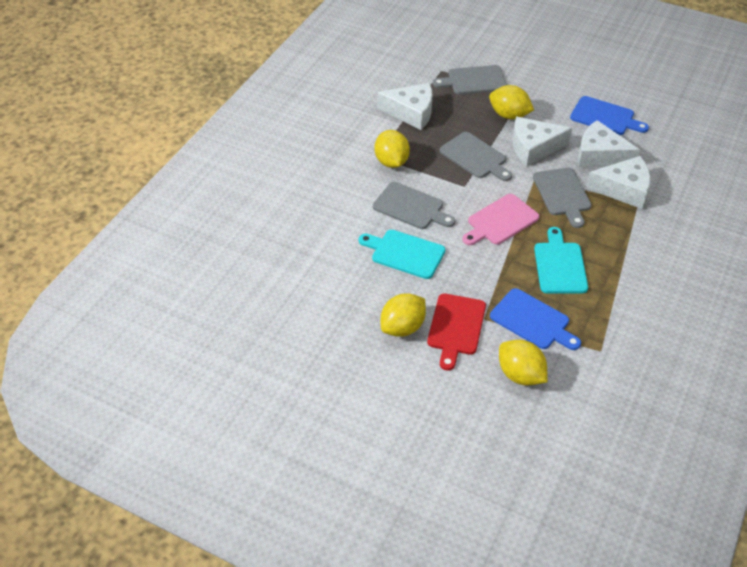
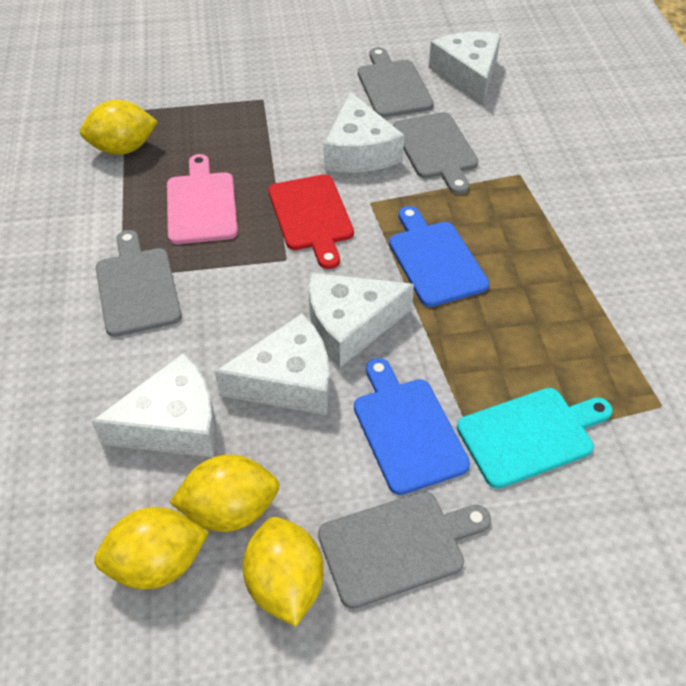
turquoise cutting board: 2 -> 1
white cheese: 4 -> 5

